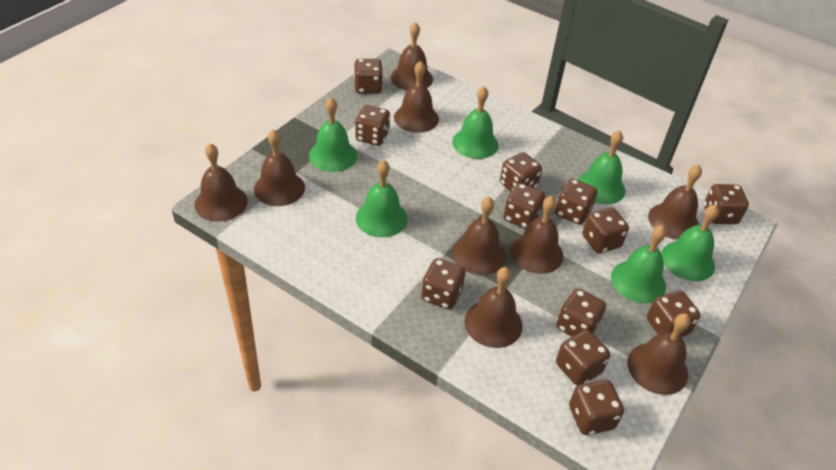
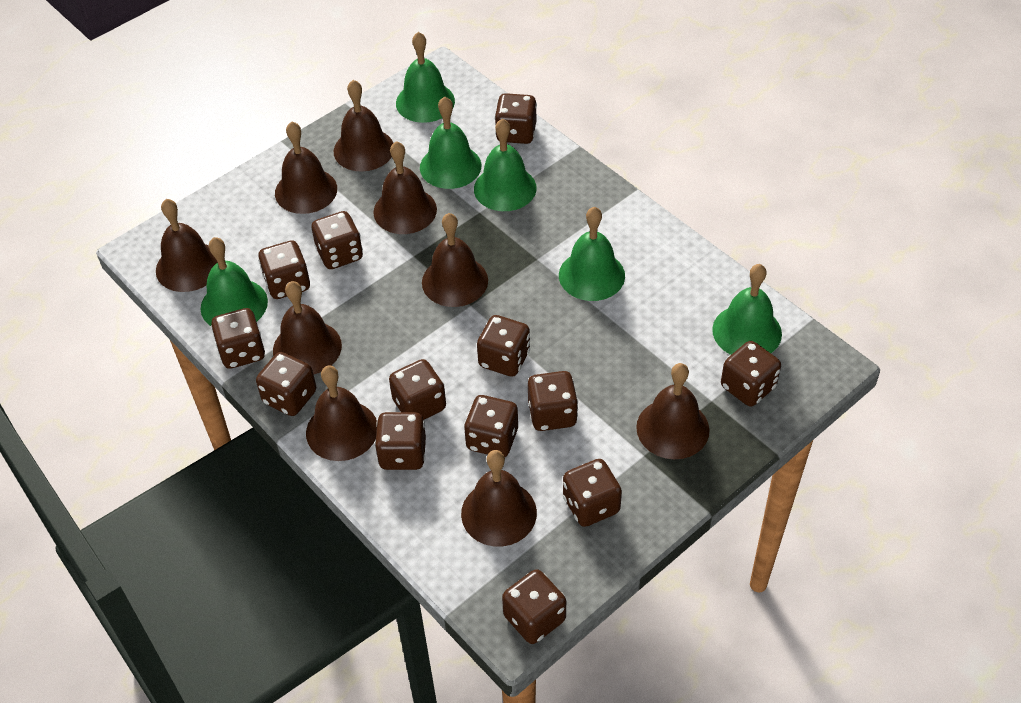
brown dice: 12 -> 13

